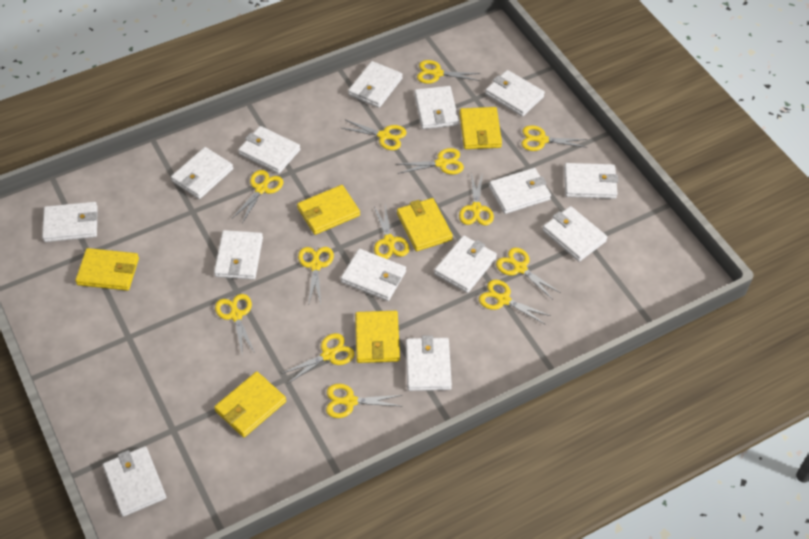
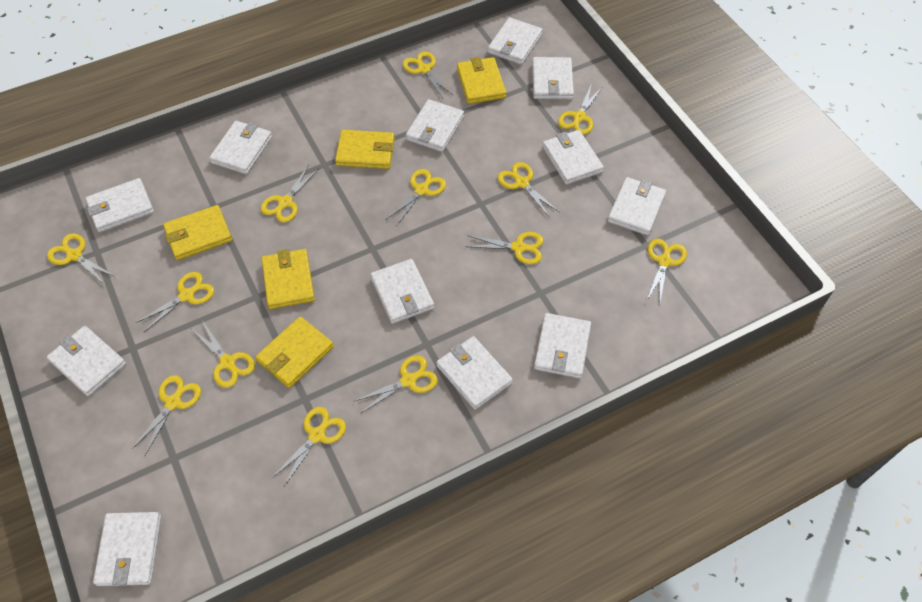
white wallet: 14 -> 12
yellow wallet: 6 -> 5

